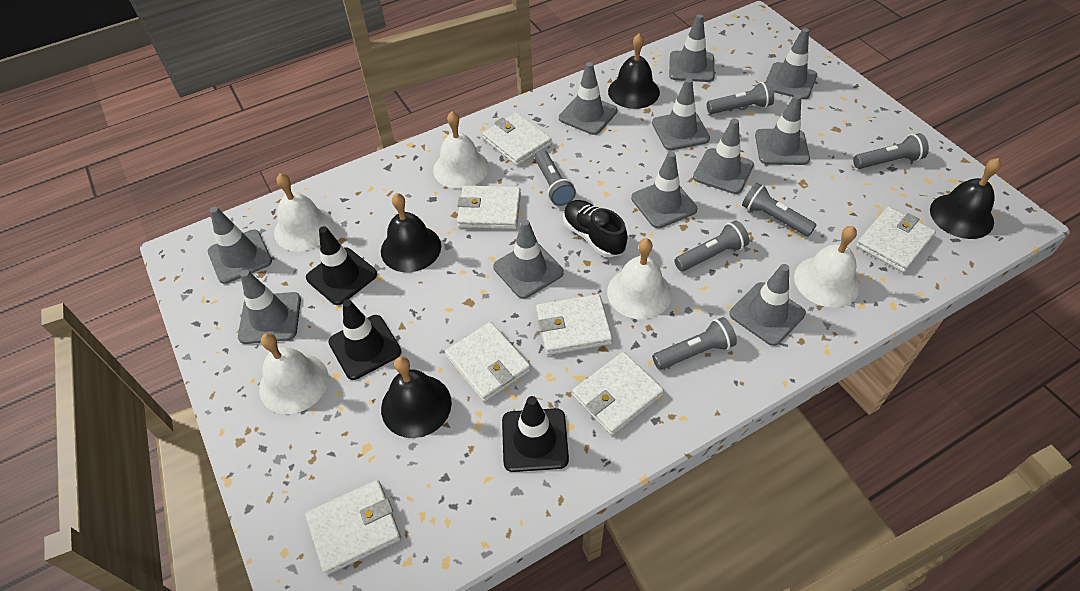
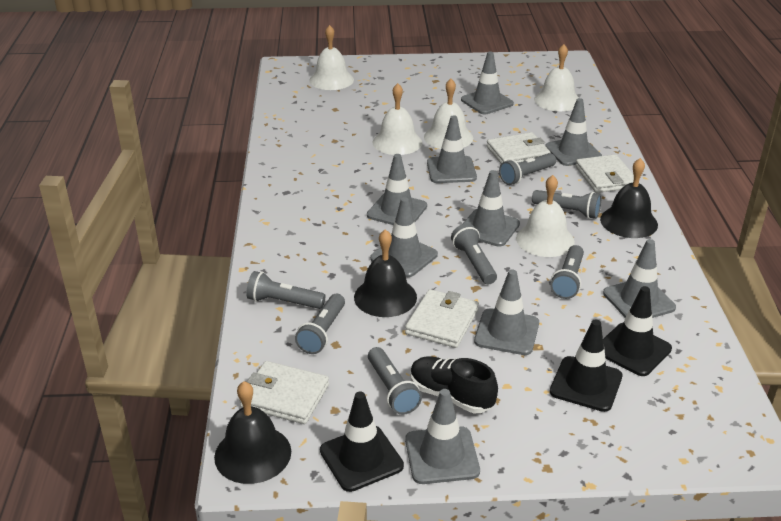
black bell: 4 -> 3
grey flashlight: 6 -> 7
grey traffic cone: 11 -> 9
white wallet: 7 -> 4

